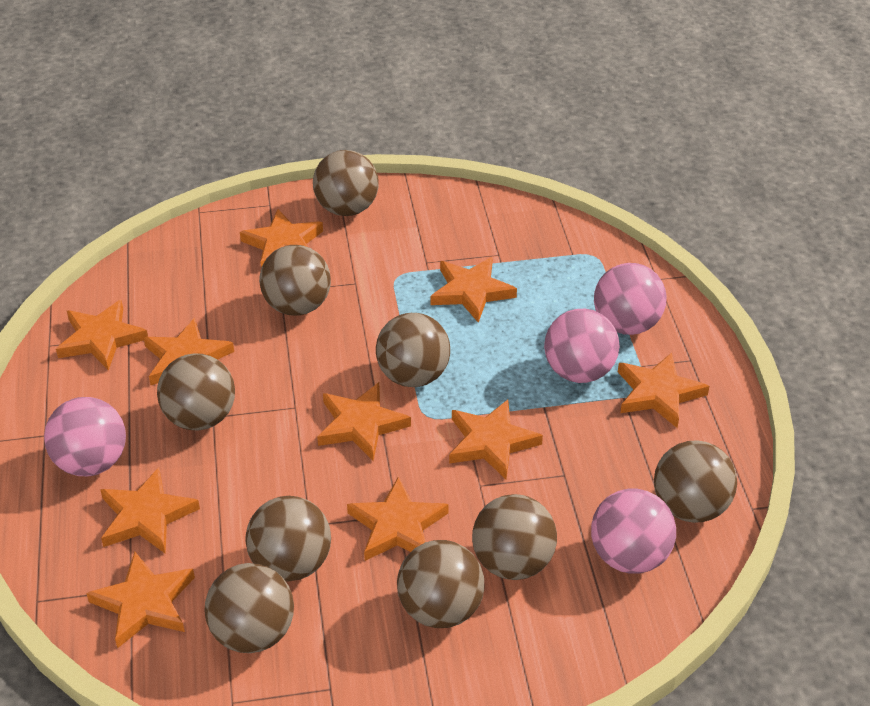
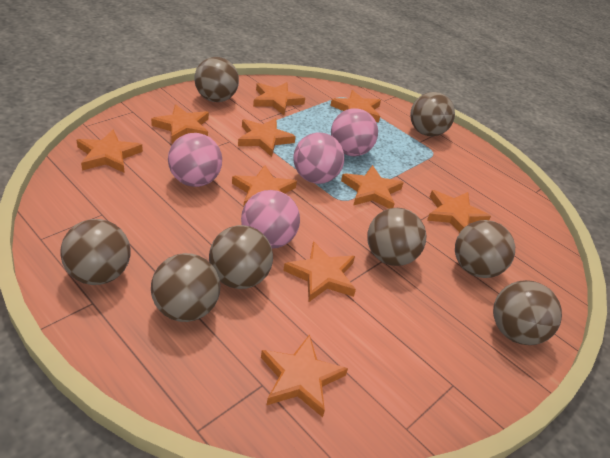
brown ball: 9 -> 8

